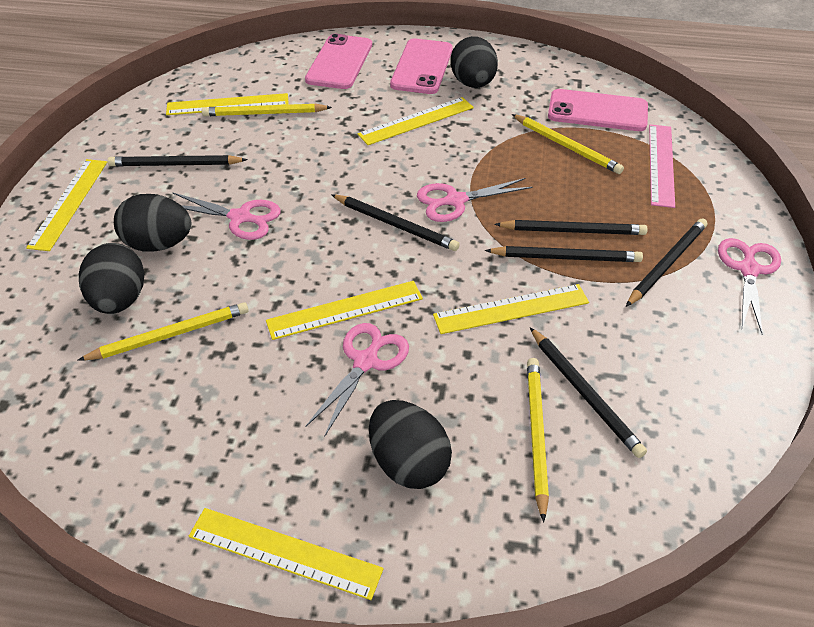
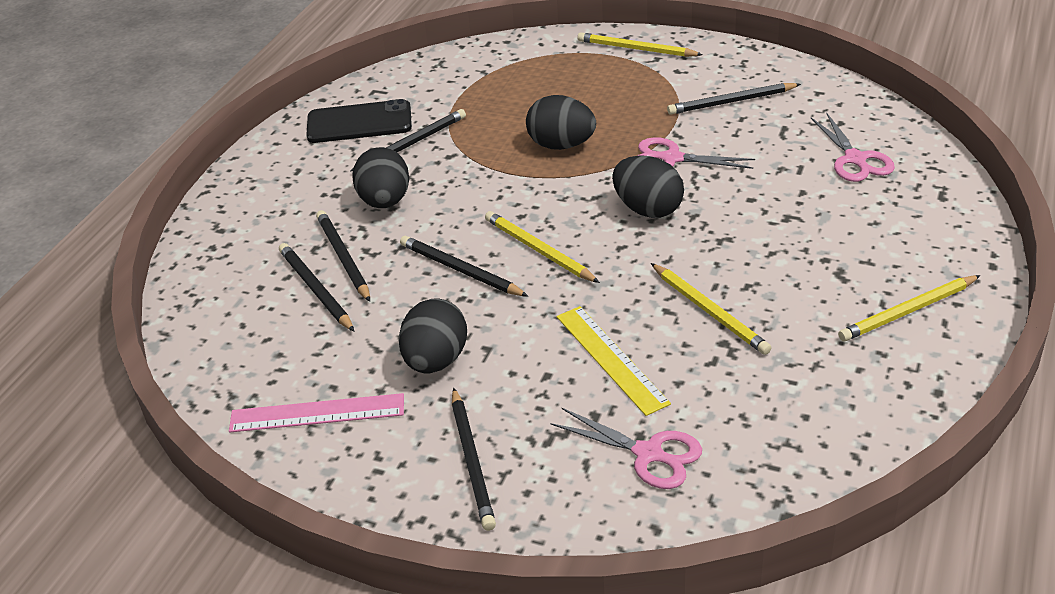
black phone: 0 -> 1
pink phone: 3 -> 0
pink scissors: 4 -> 3
yellow ruler: 6 -> 1

